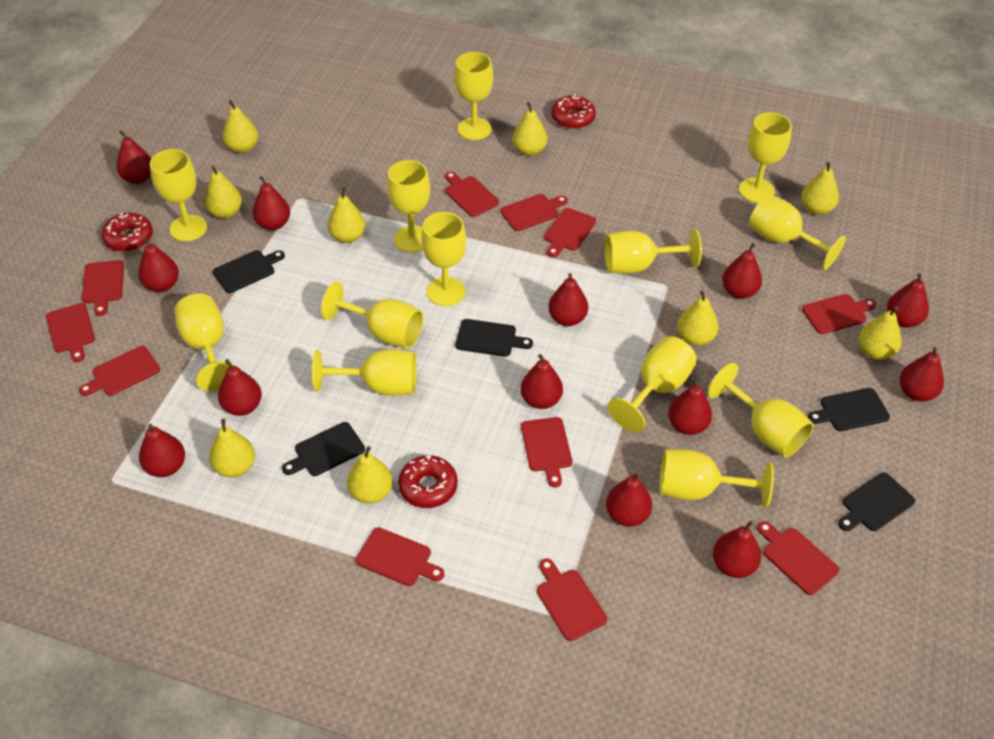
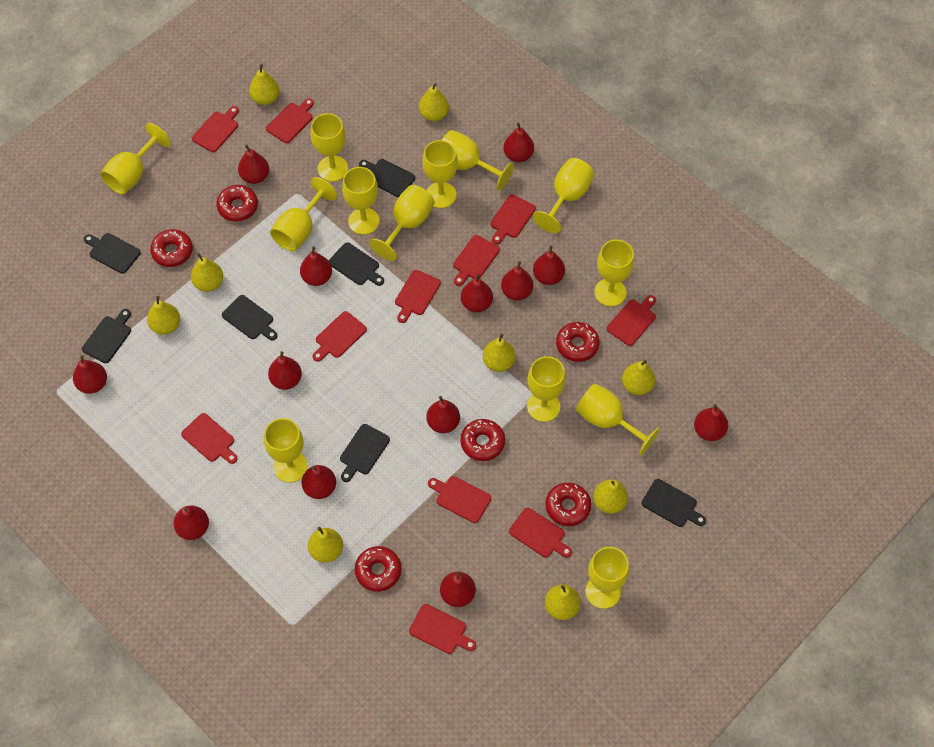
black cutting board: 5 -> 7
red donut: 3 -> 6

